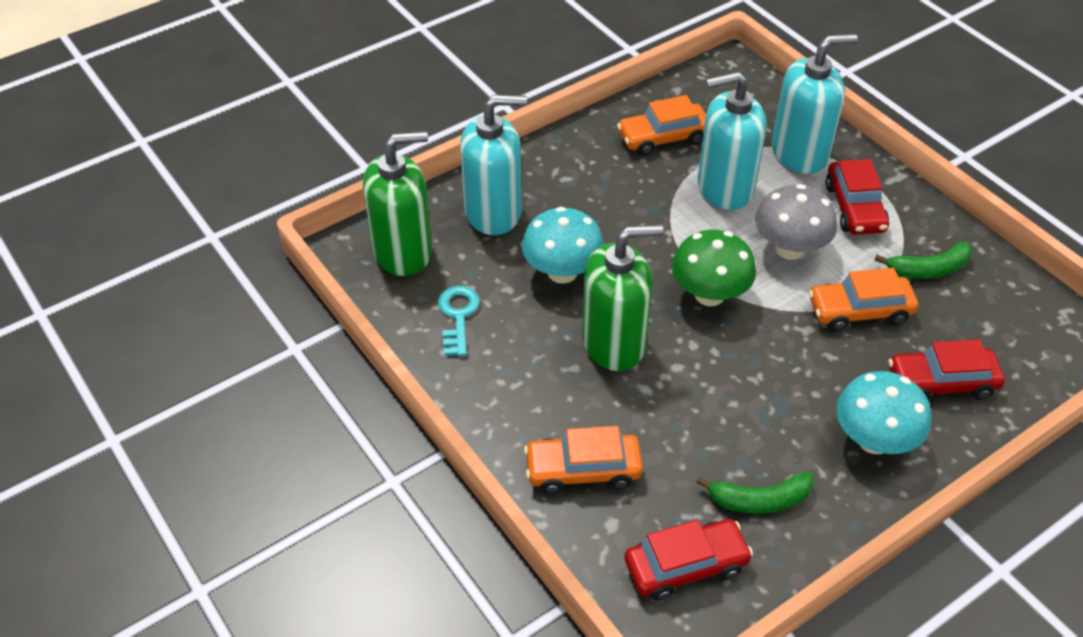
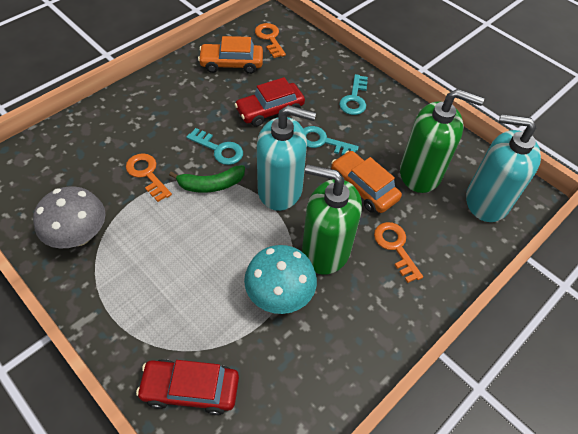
green banana: 2 -> 1
green mushroom: 1 -> 0
orange car: 3 -> 2
orange key: 0 -> 3
red car: 3 -> 2
turquoise key: 1 -> 3
turquoise mushroom: 2 -> 1
turquoise soap dispenser: 3 -> 2

